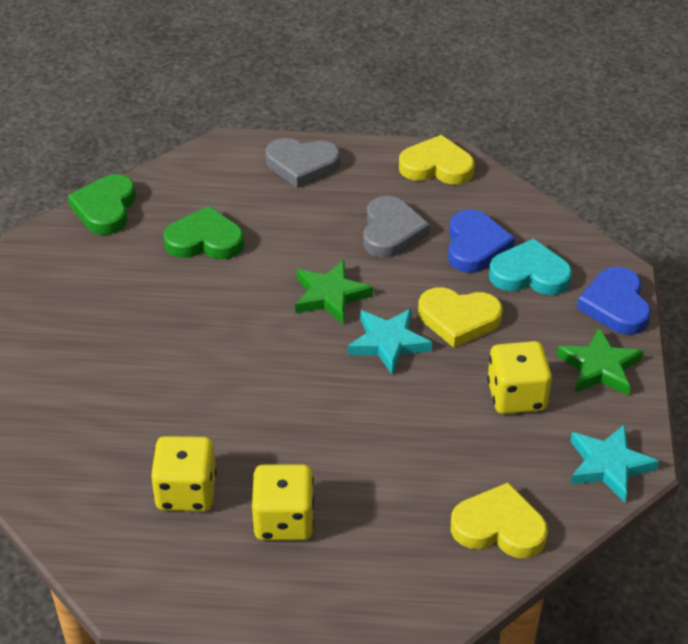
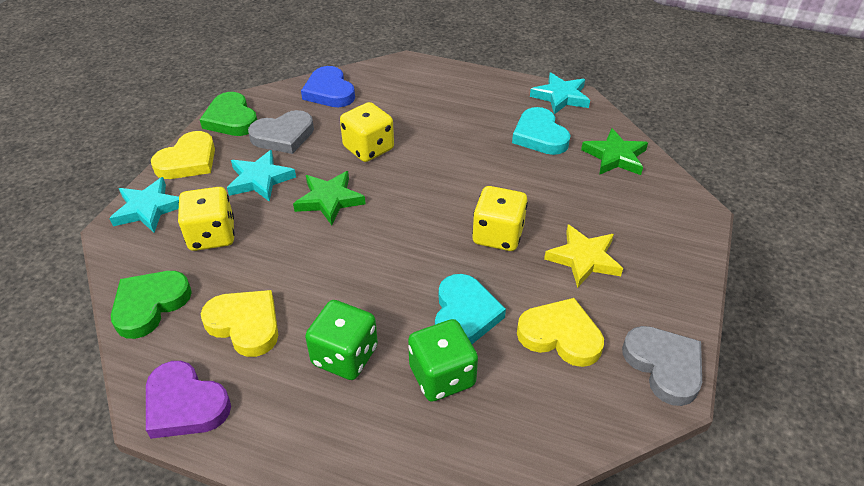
blue heart: 2 -> 1
green dice: 0 -> 2
purple heart: 0 -> 1
turquoise heart: 1 -> 2
turquoise star: 2 -> 3
yellow star: 0 -> 1

